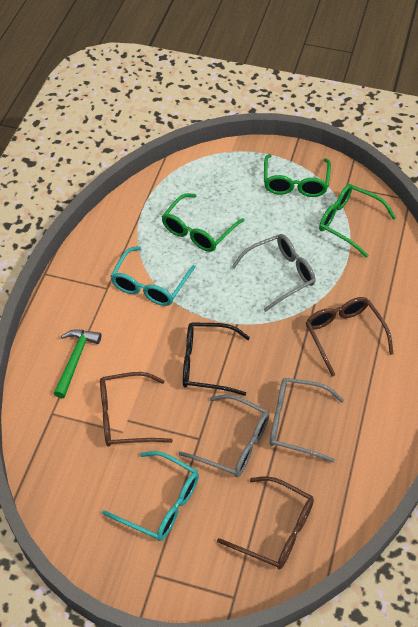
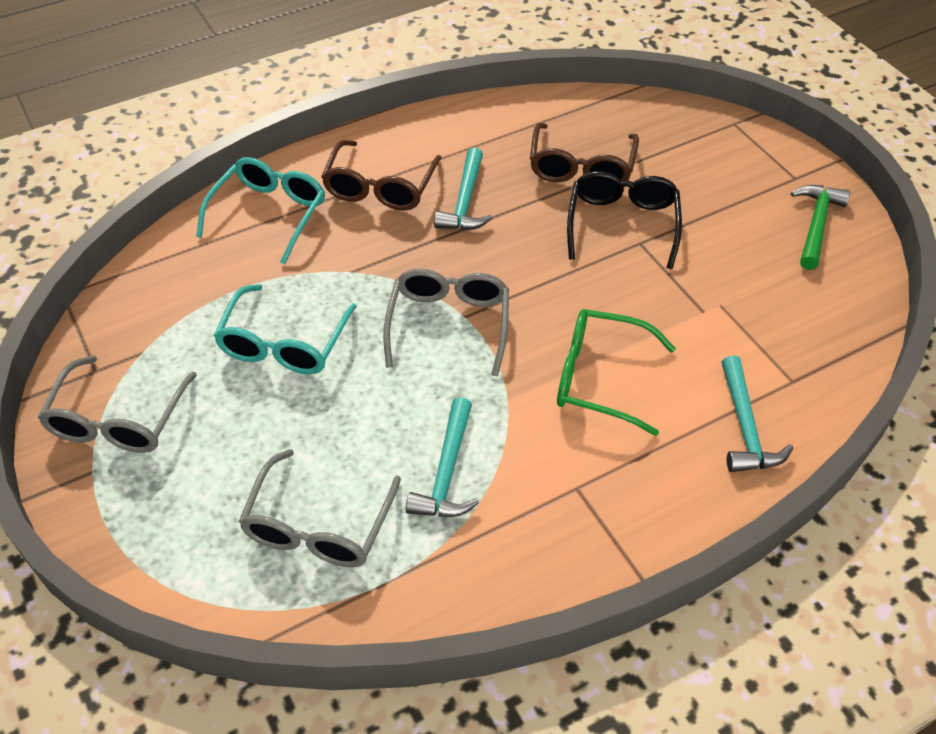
brown glasses: 3 -> 2
green glasses: 3 -> 1
turquoise hammer: 0 -> 3

